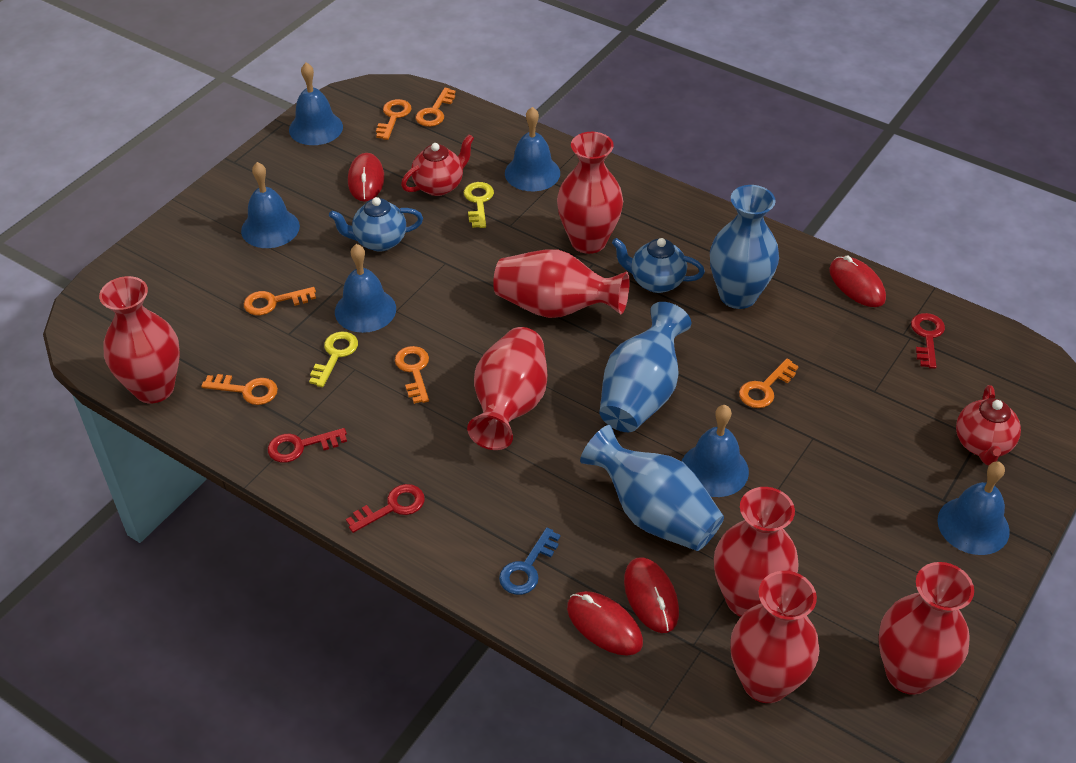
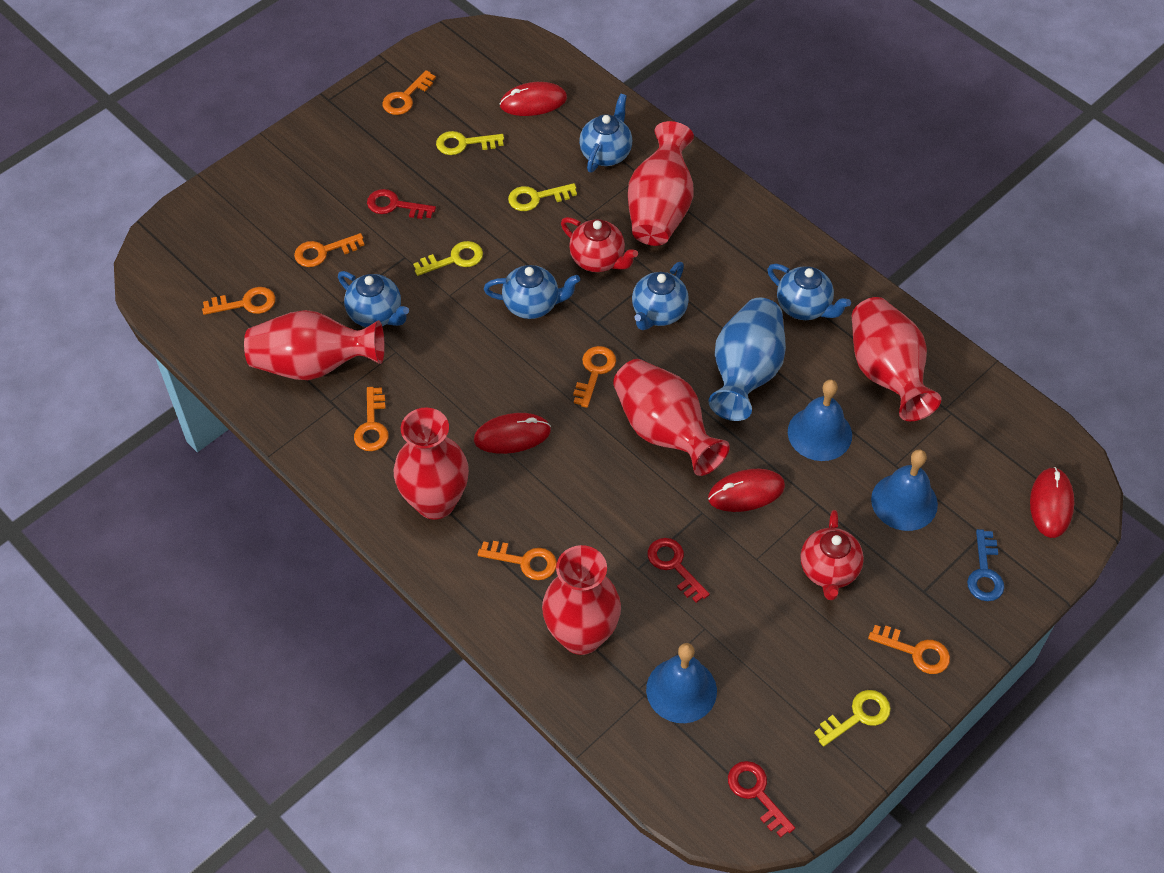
blue bell: 6 -> 3
blue teapot: 2 -> 5
blue vase: 3 -> 1
orange key: 6 -> 7
red vase: 7 -> 6
yellow key: 2 -> 4

